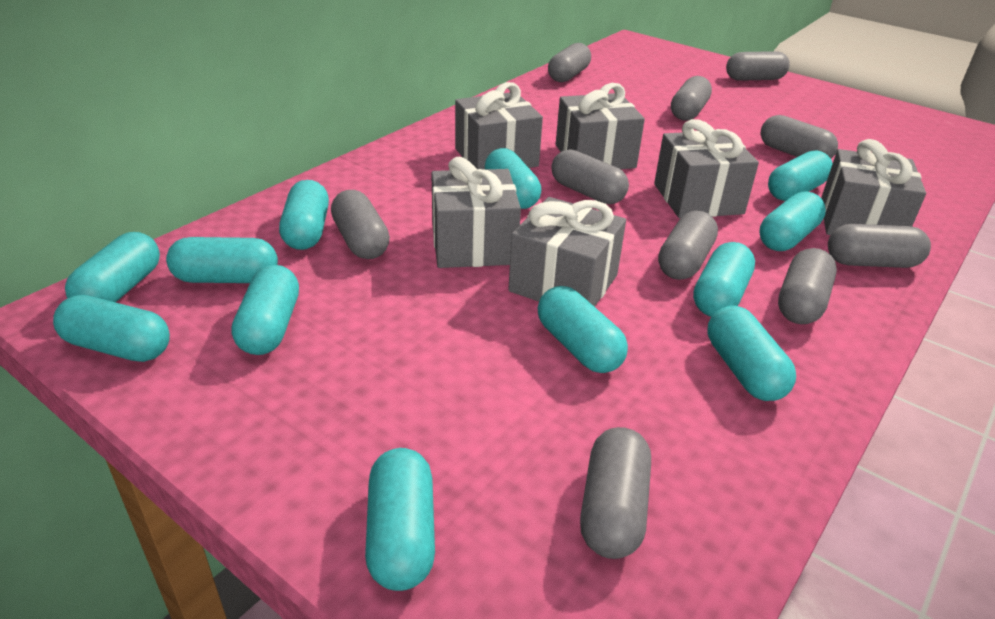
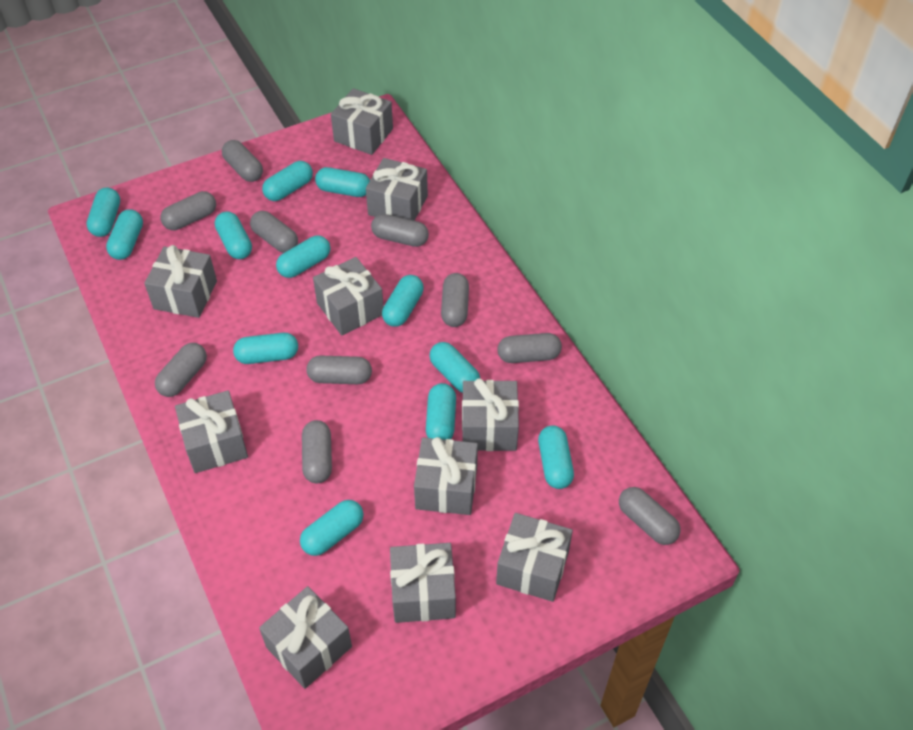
grey gift: 6 -> 10

